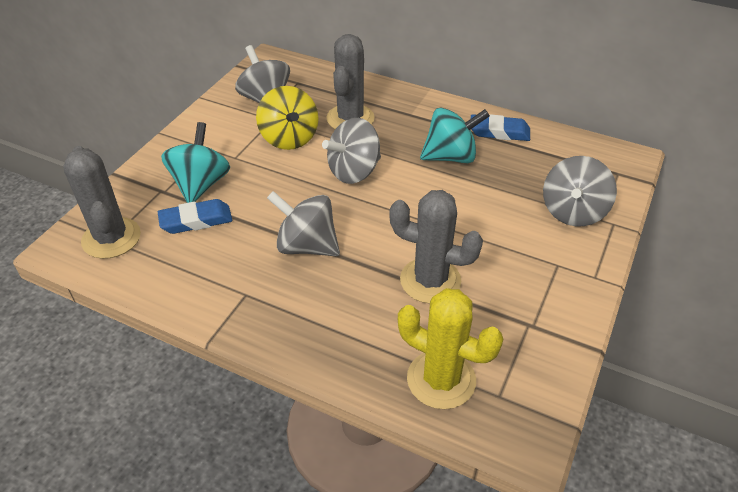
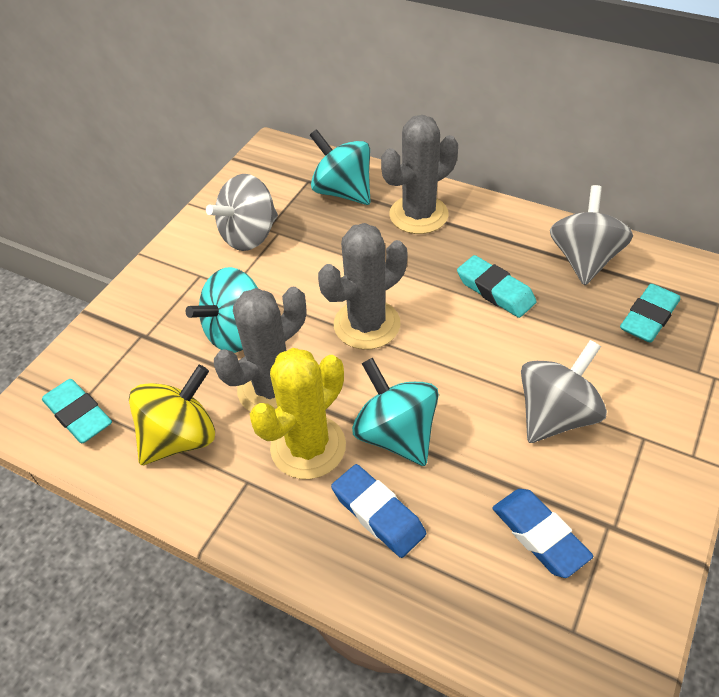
grey spinning top: 4 -> 3
turquoise eraser: 0 -> 3
turquoise spinning top: 2 -> 3

